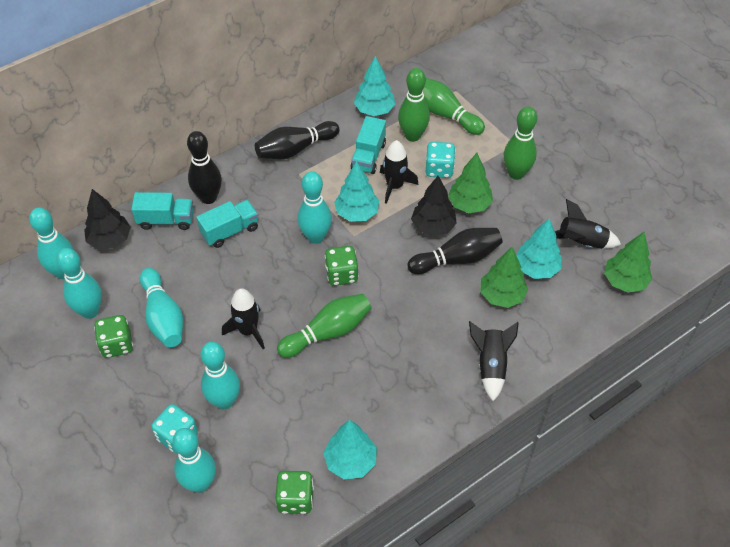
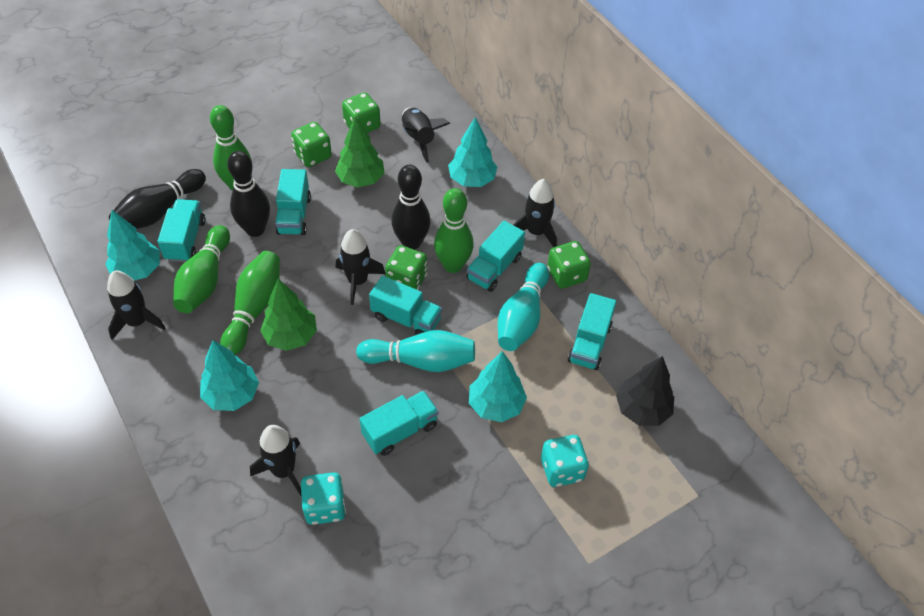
black rocket: 4 -> 5
black tree: 2 -> 1
green dice: 3 -> 4
green tree: 3 -> 2
turquoise bowling pin: 6 -> 2
turquoise truck: 3 -> 6

